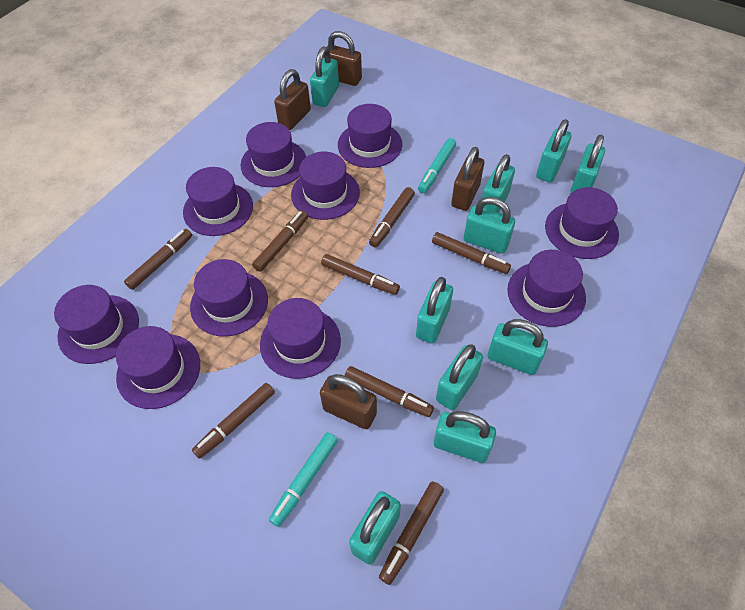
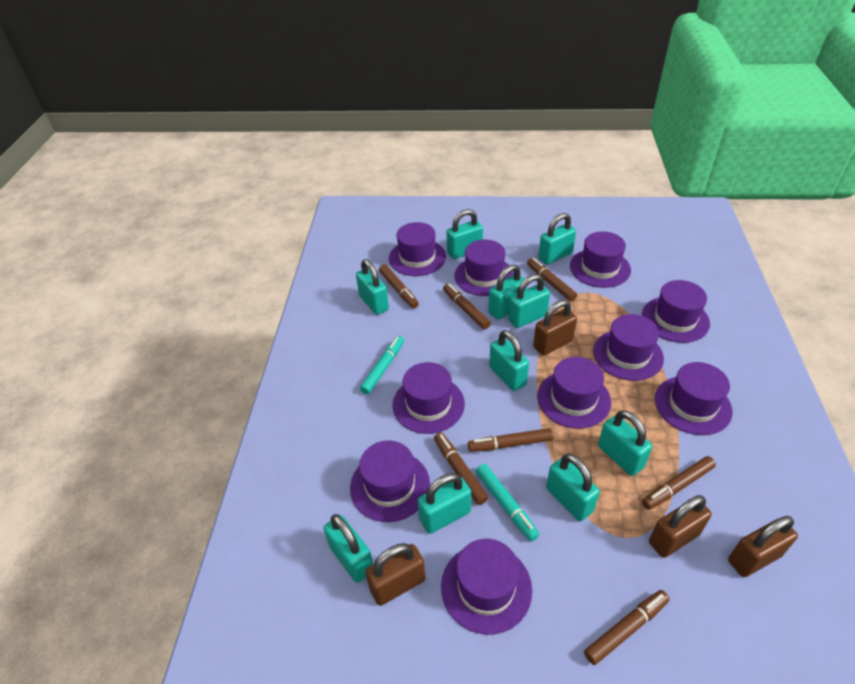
brown marker: 8 -> 7

